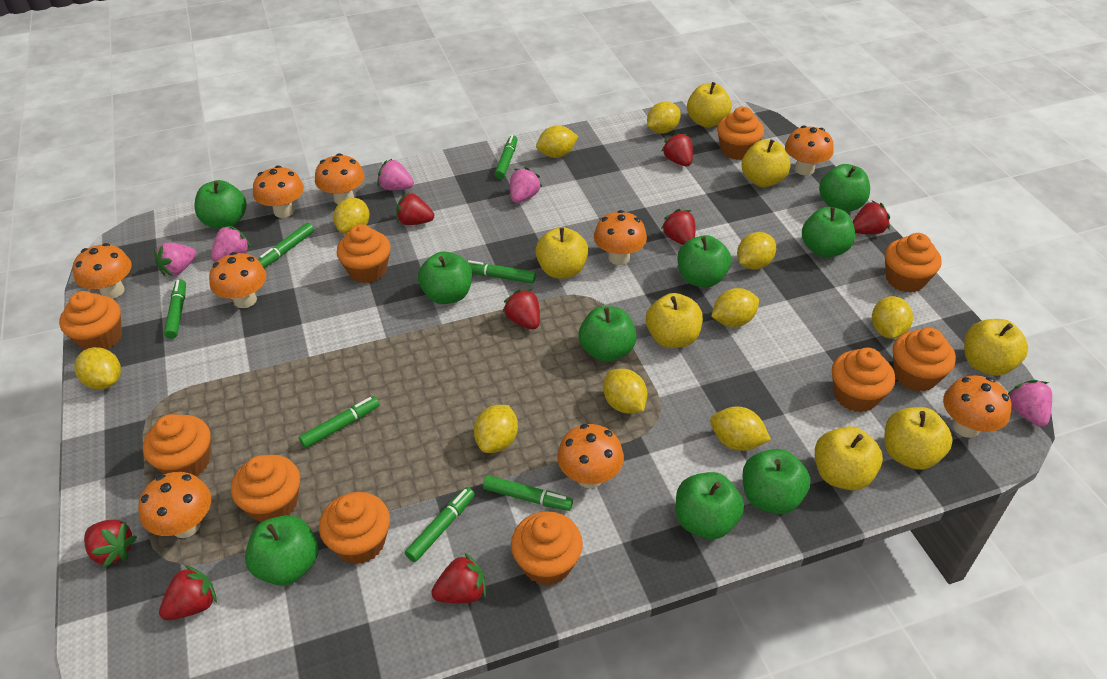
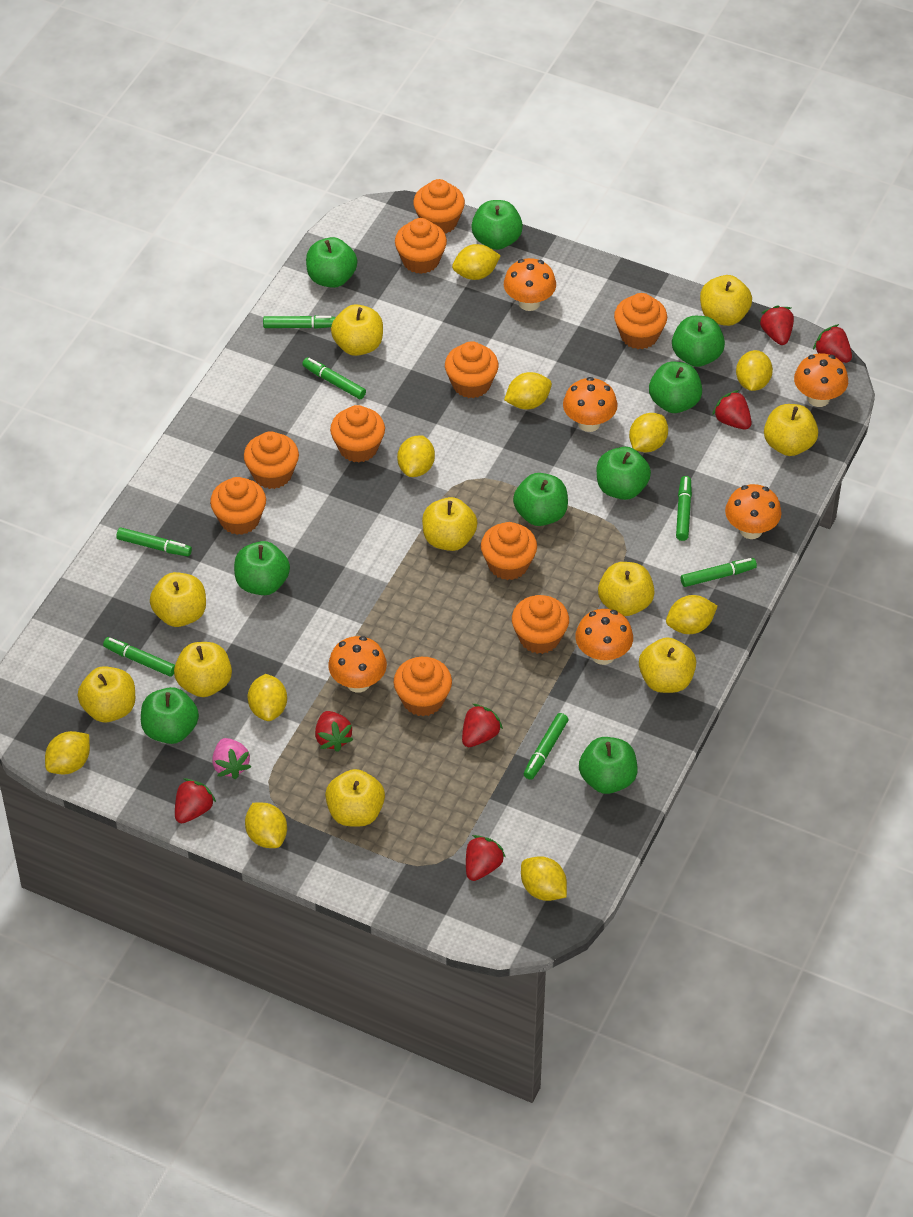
orange mushroom: 9 -> 6
pink strawberry: 5 -> 1
red strawberry: 8 -> 7
yellow apple: 7 -> 10

